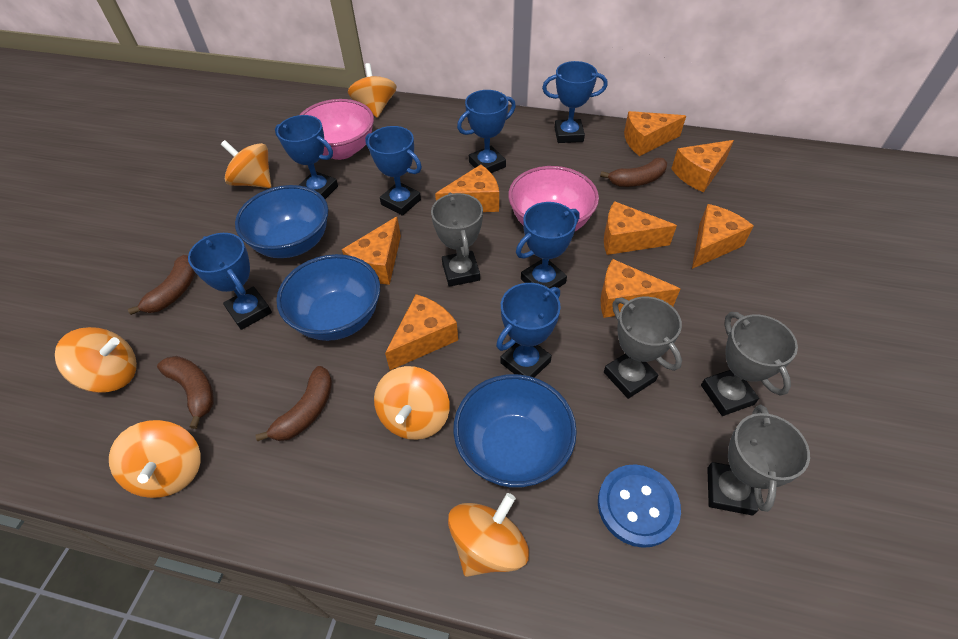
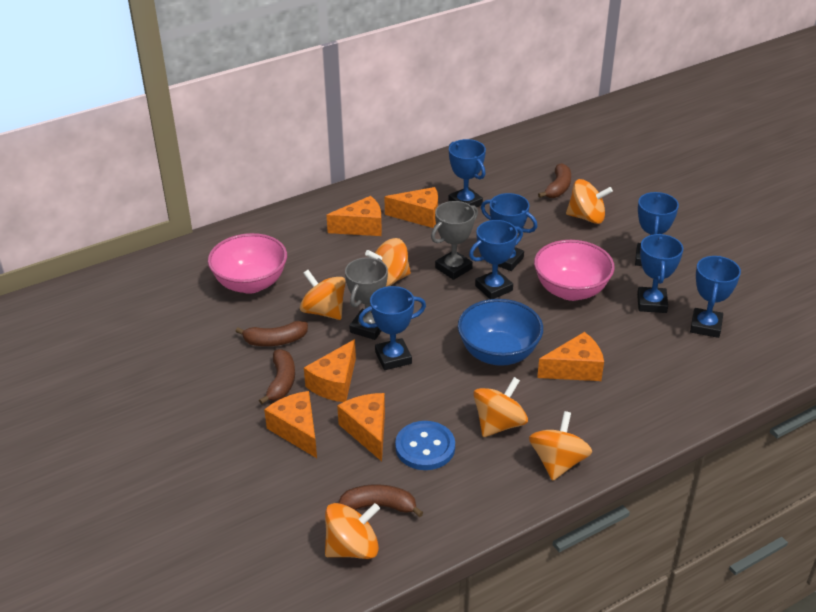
blue bowl: 3 -> 1
grey trophy: 4 -> 2
orange cheese: 8 -> 6

